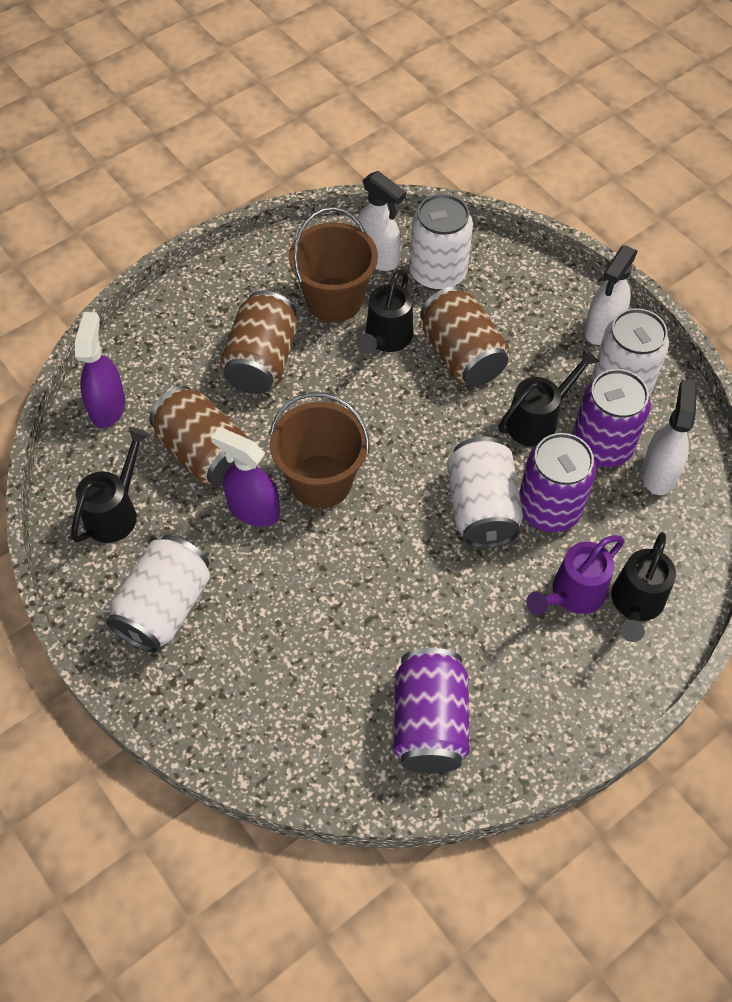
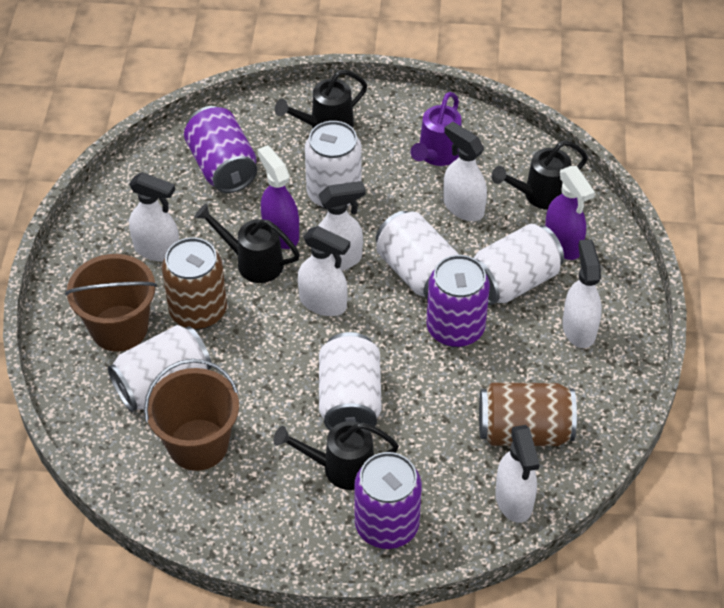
brown can: 3 -> 2
white can: 4 -> 5
white spray bottle: 3 -> 6

